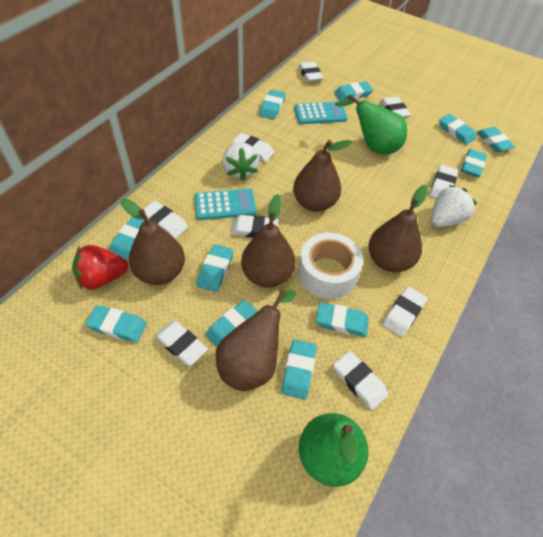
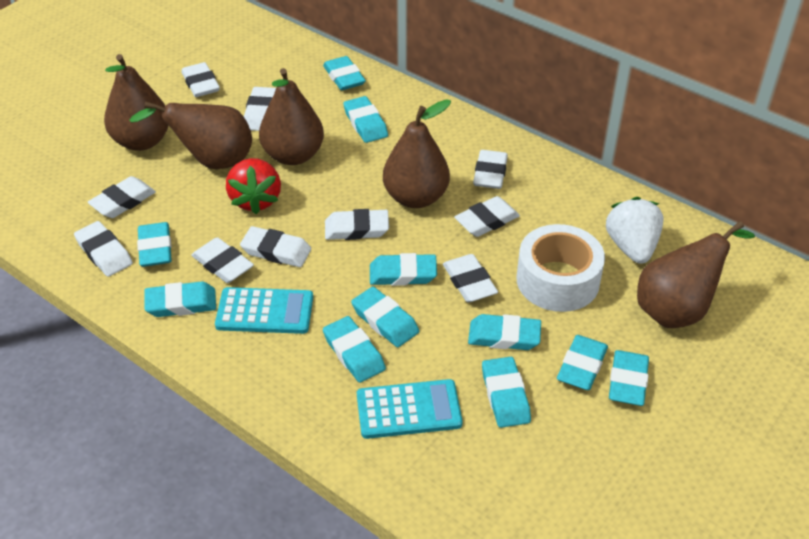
green pear: 2 -> 0
white eraser: 9 -> 10
white strawberry: 2 -> 1

